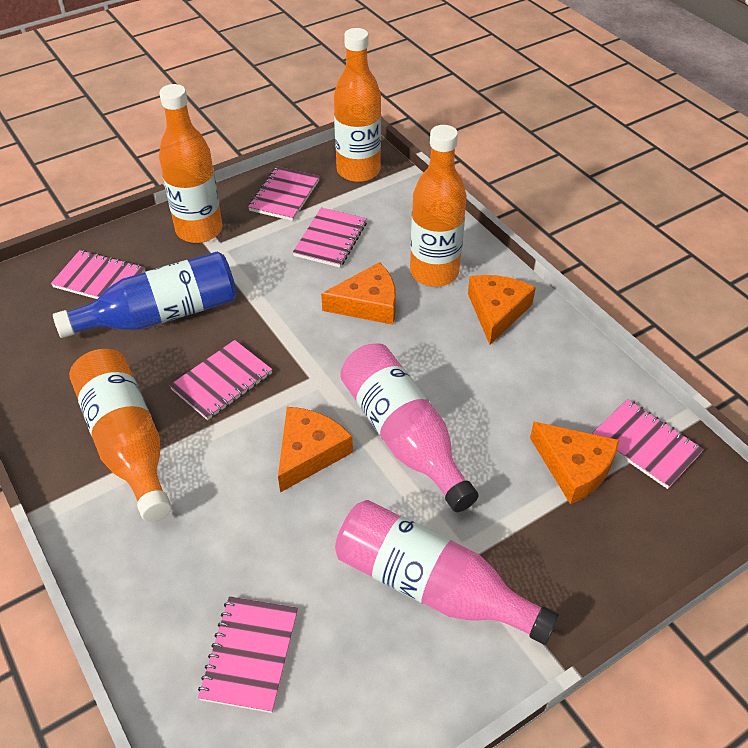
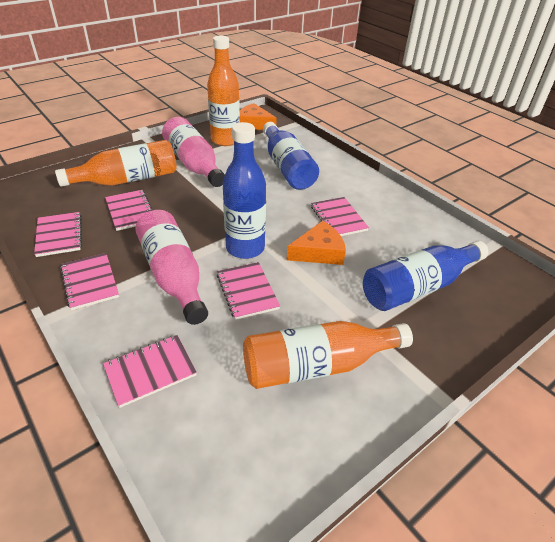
blue bottle: 1 -> 3
orange bottle: 4 -> 3
orange cheese: 4 -> 2

